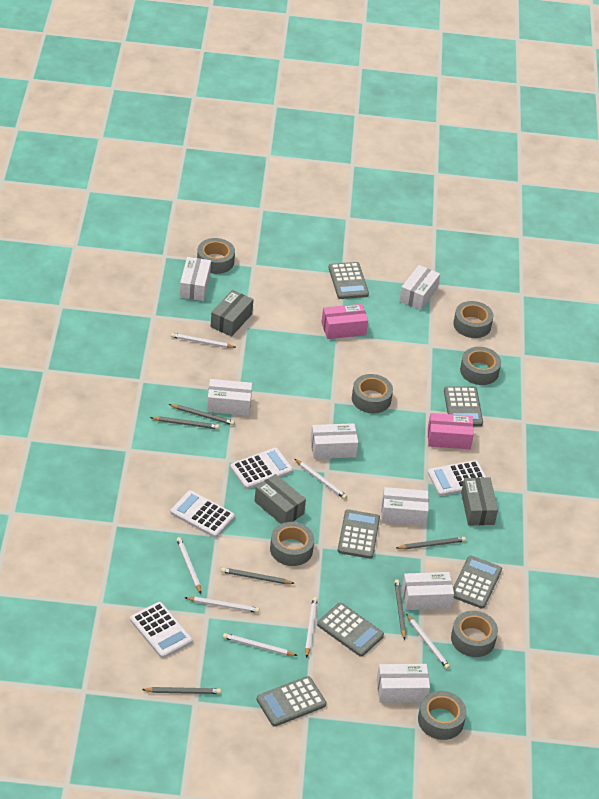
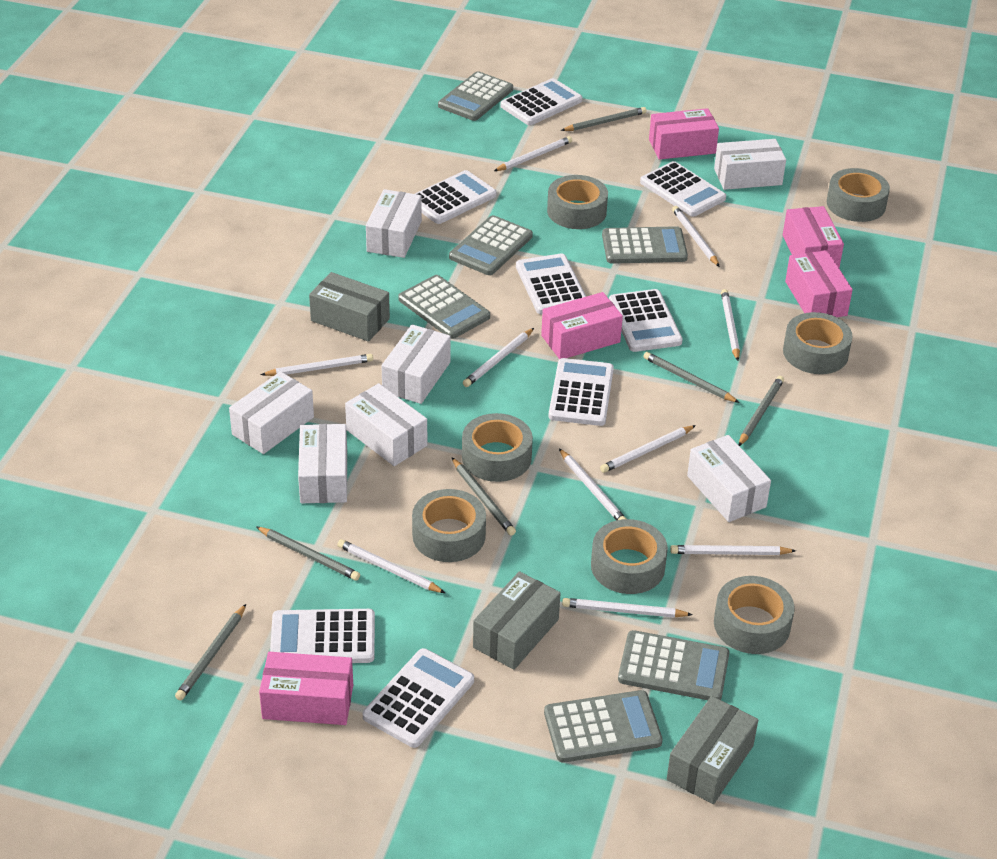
pink box: 2 -> 5
white calculator: 4 -> 8
white pencil: 7 -> 10

